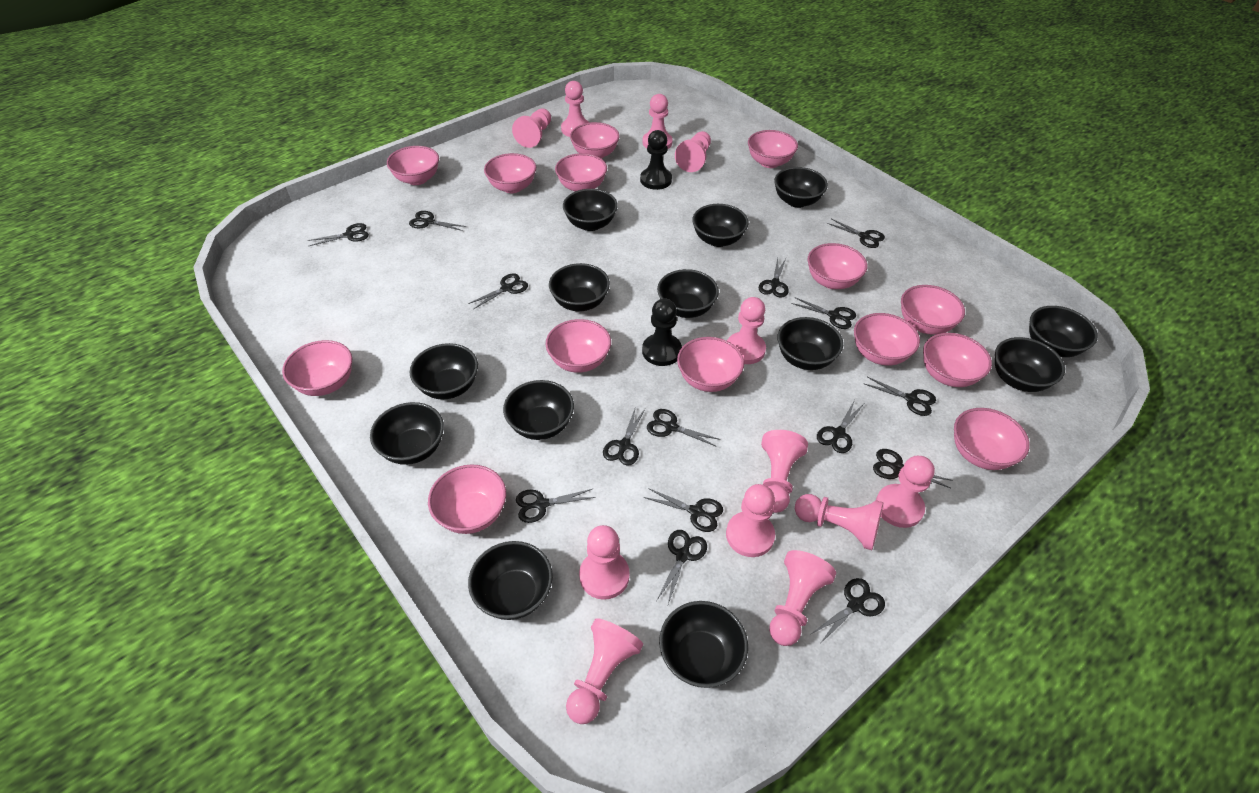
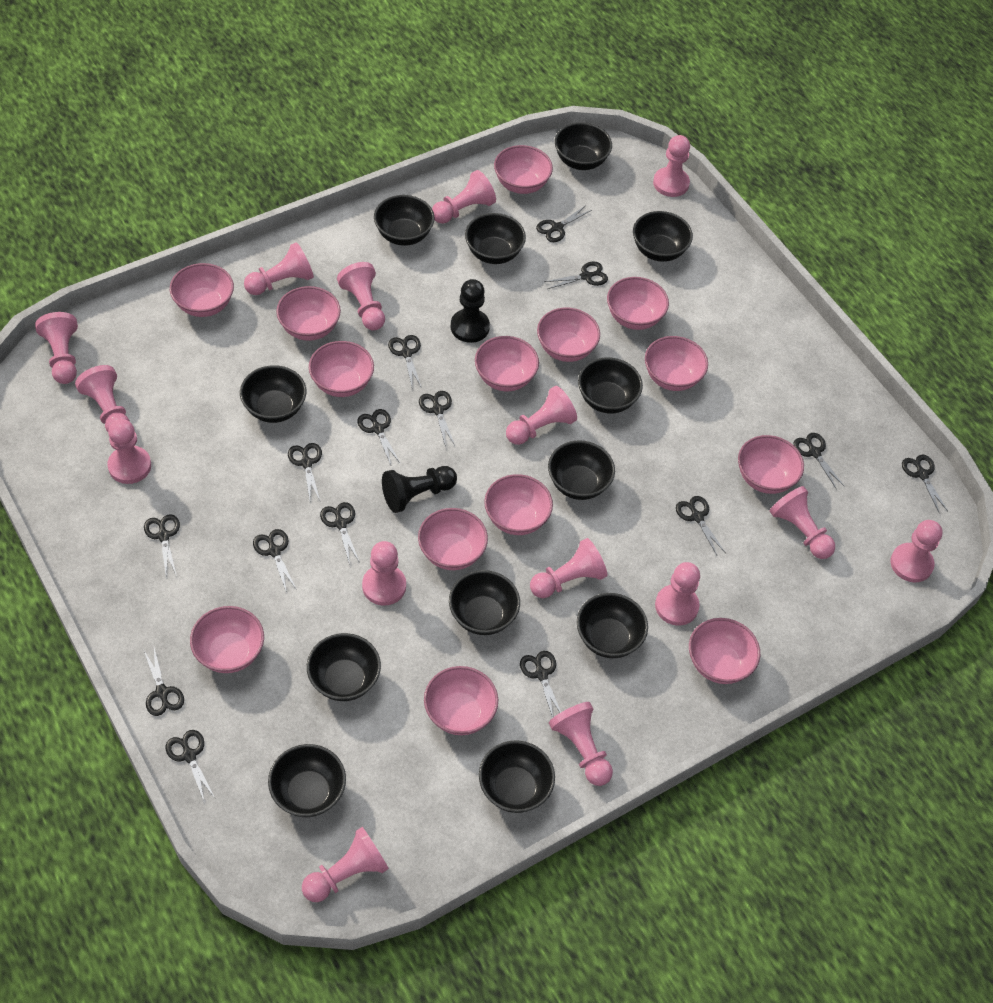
black bowl: 13 -> 12
pink pawn: 12 -> 15

